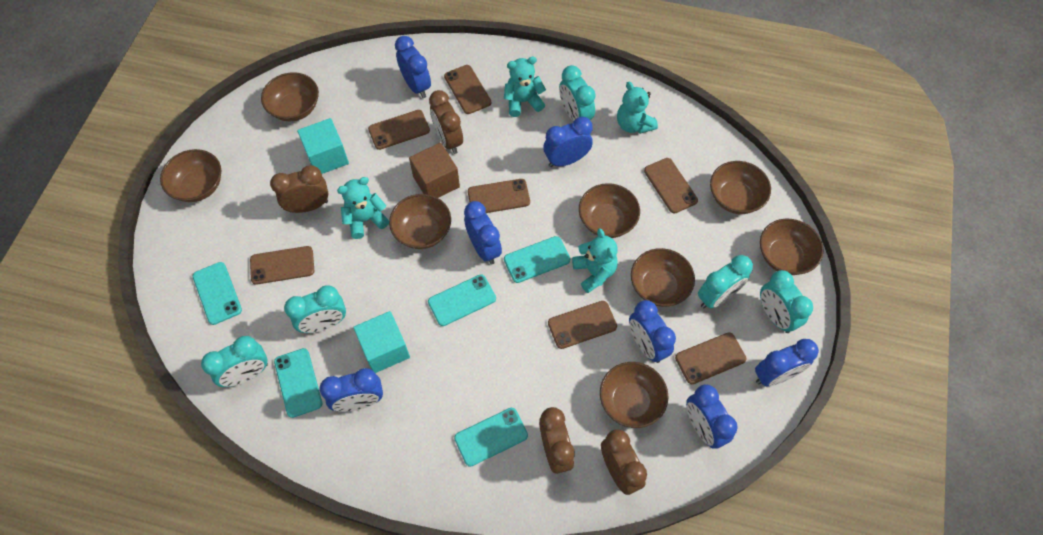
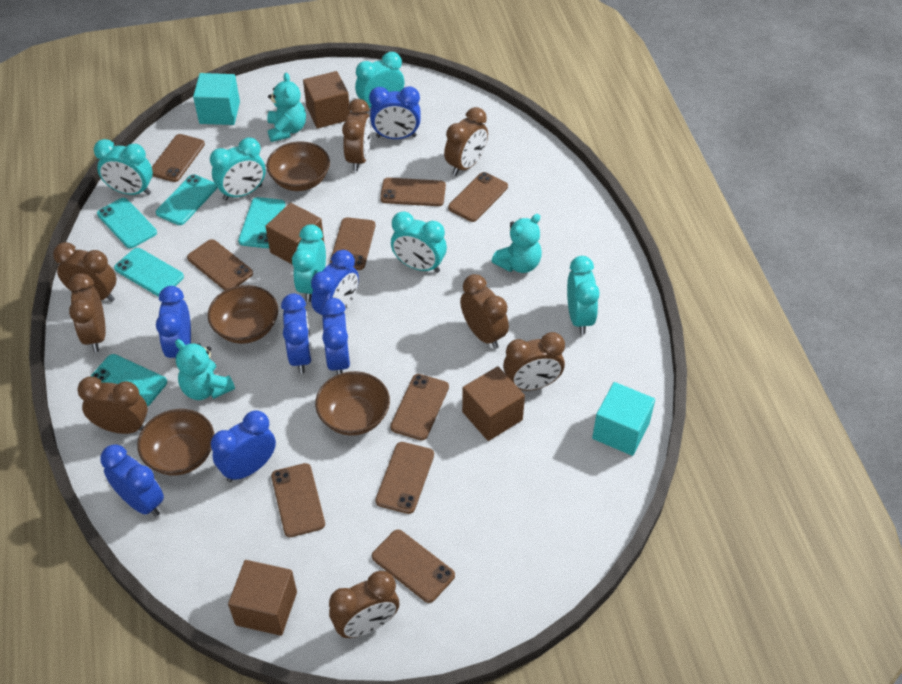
brown bowl: 8 -> 4
brown clock: 4 -> 8
brown cube: 1 -> 4
brown phone: 7 -> 9
turquoise clock: 5 -> 6
turquoise teddy bear: 4 -> 3

